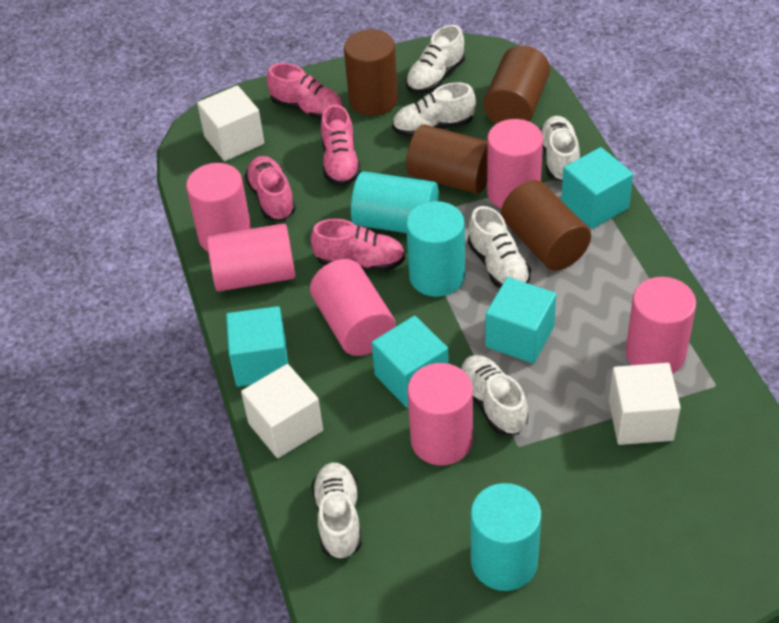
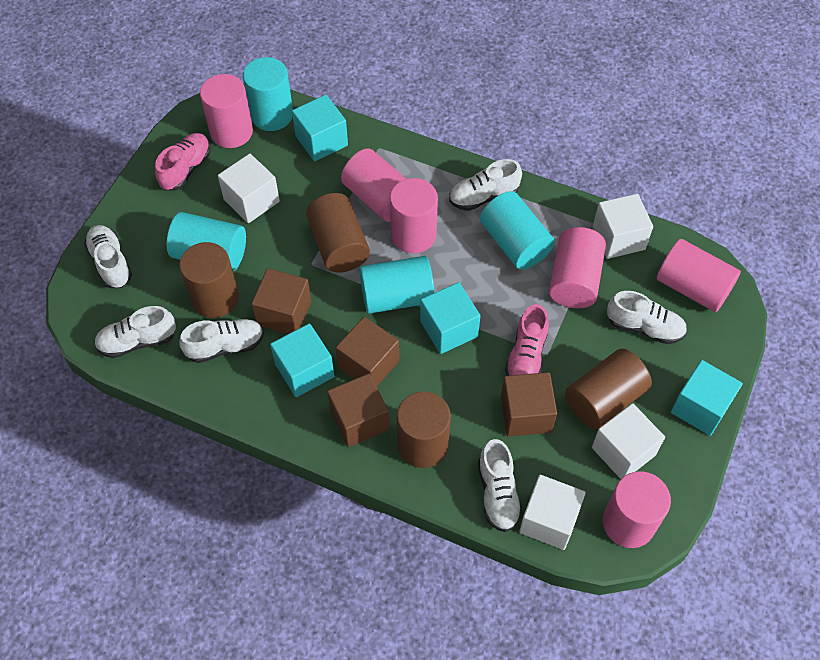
brown cube: 0 -> 4
pink shoe: 4 -> 2
turquoise cylinder: 3 -> 4
white cube: 3 -> 4

